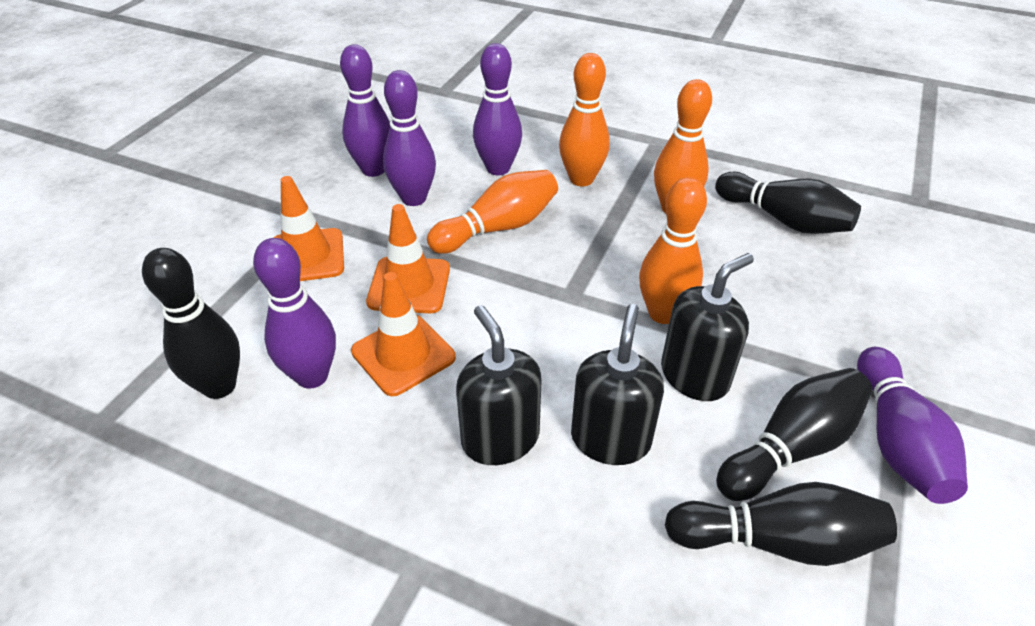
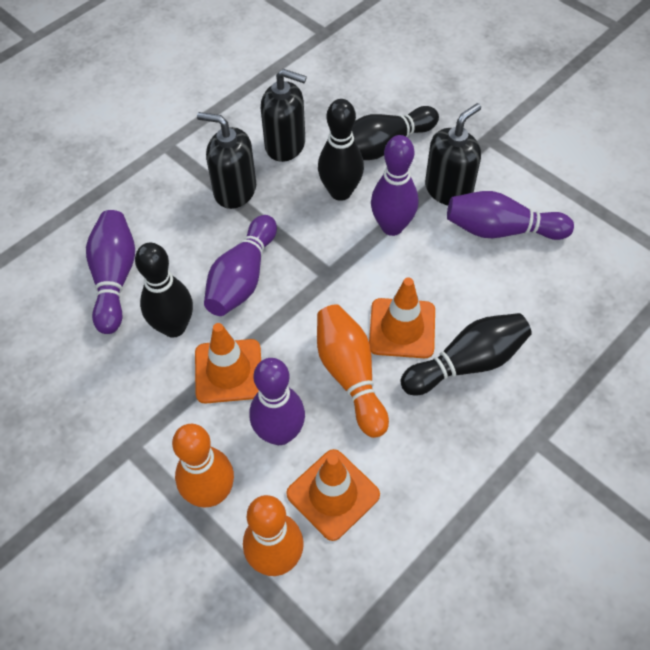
orange bowling pin: 4 -> 3

